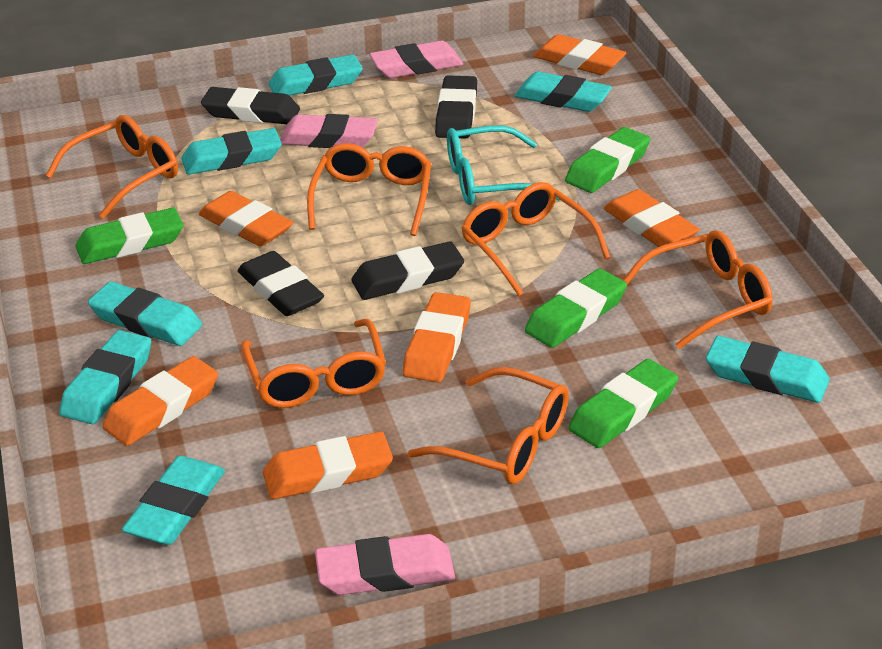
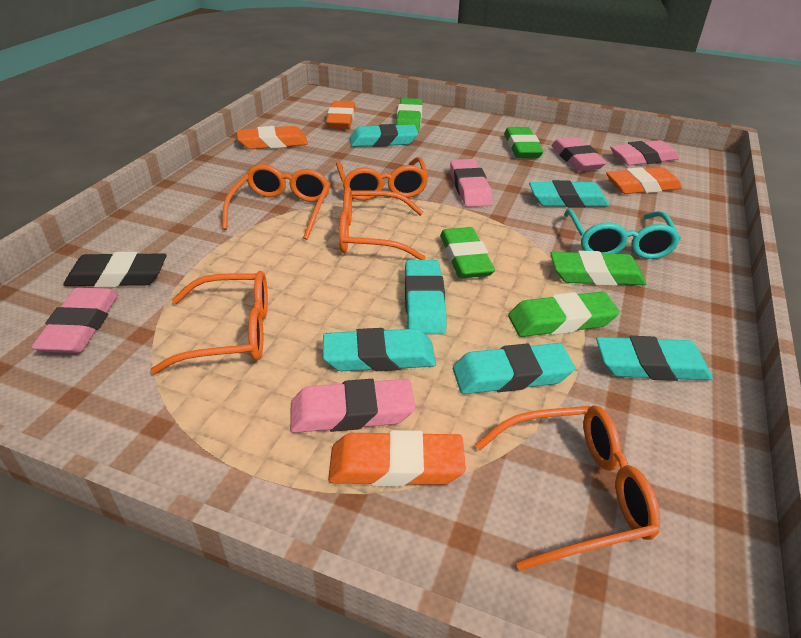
black eraser: 4 -> 1
green eraser: 4 -> 5
orange eraser: 6 -> 4
orange glasses: 6 -> 5
pink eraser: 3 -> 5
turquoise eraser: 7 -> 6

